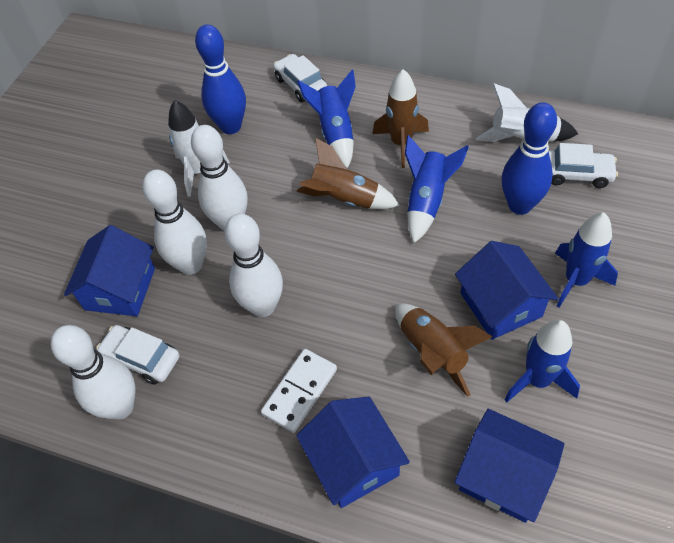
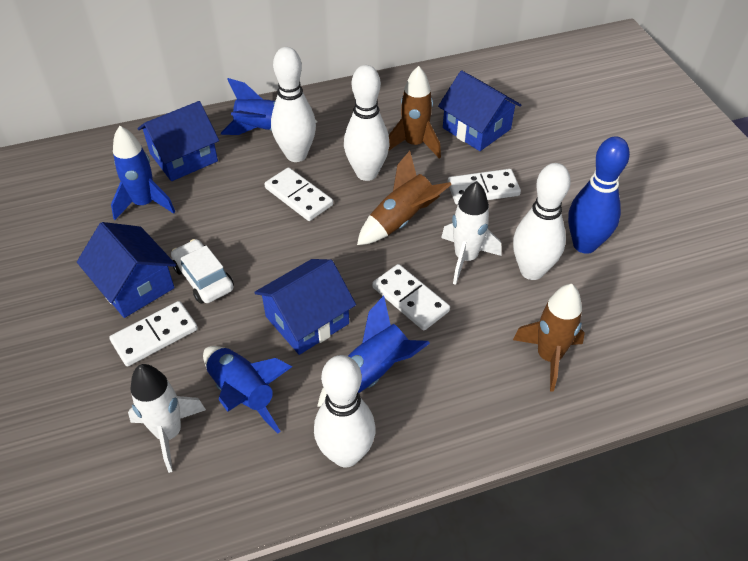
blue bowling pin: 2 -> 1
white car: 3 -> 1
white domino: 1 -> 4

